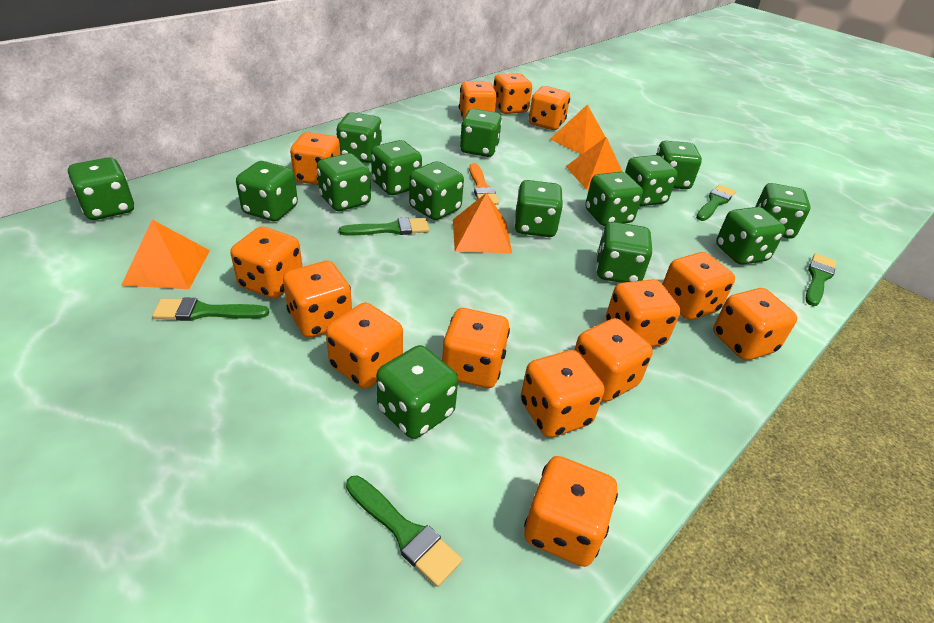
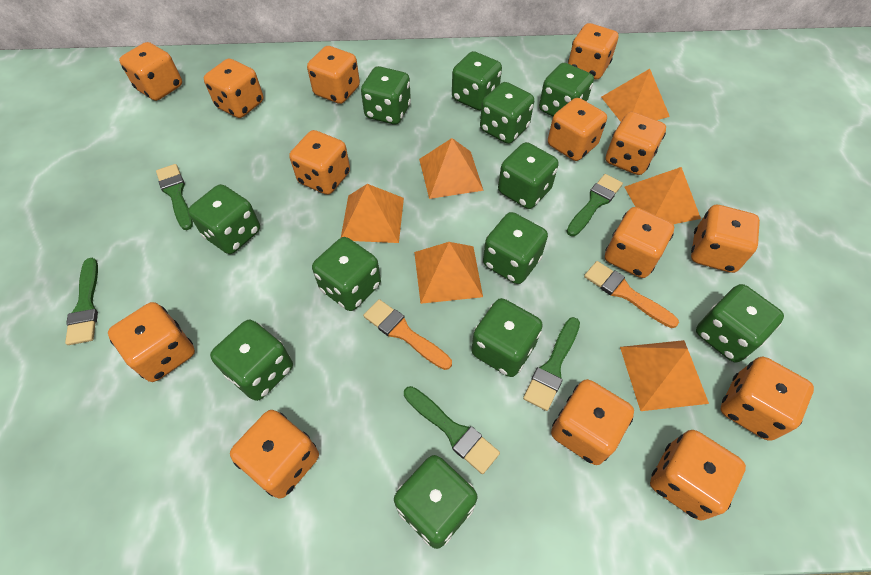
green dice: 15 -> 12
orange brush: 1 -> 2
orange pyramid: 4 -> 6

